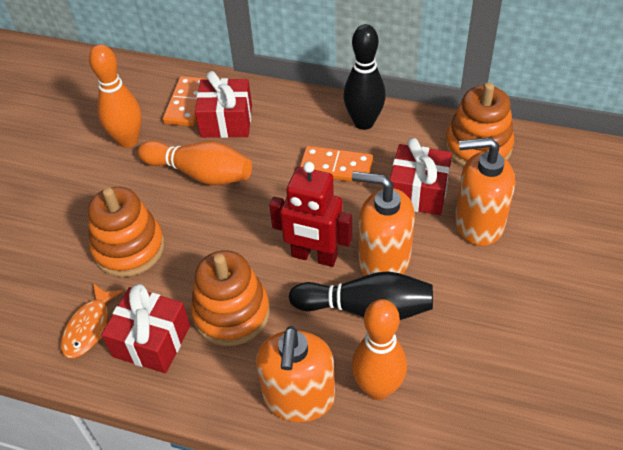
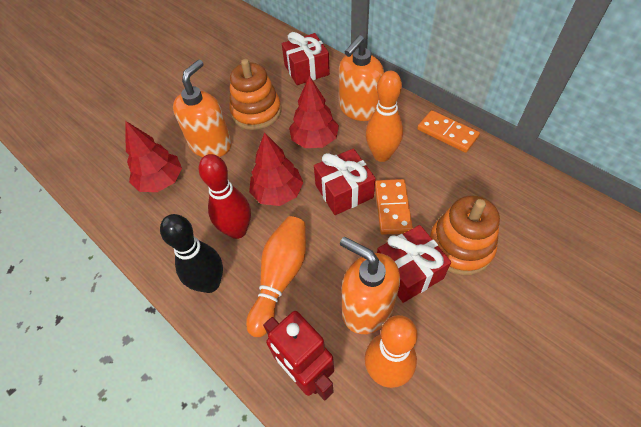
black bowling pin: 2 -> 1
orange fish: 1 -> 0
orange stacking toy: 3 -> 2
red bowling pin: 0 -> 1
red tree: 0 -> 3

